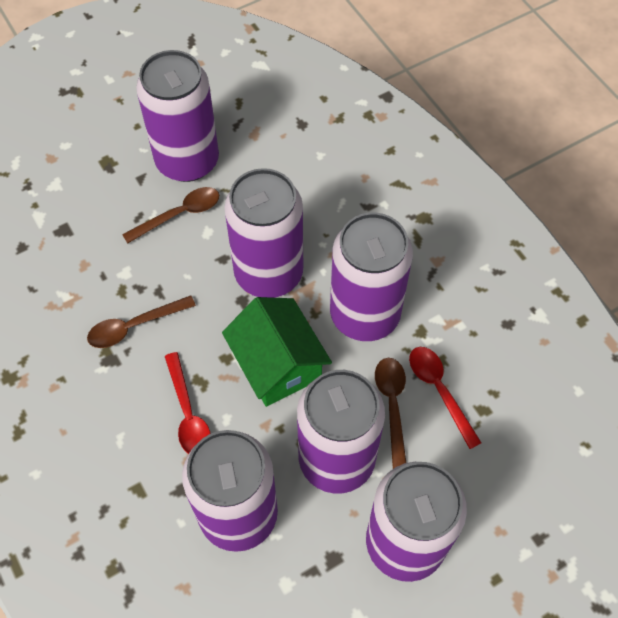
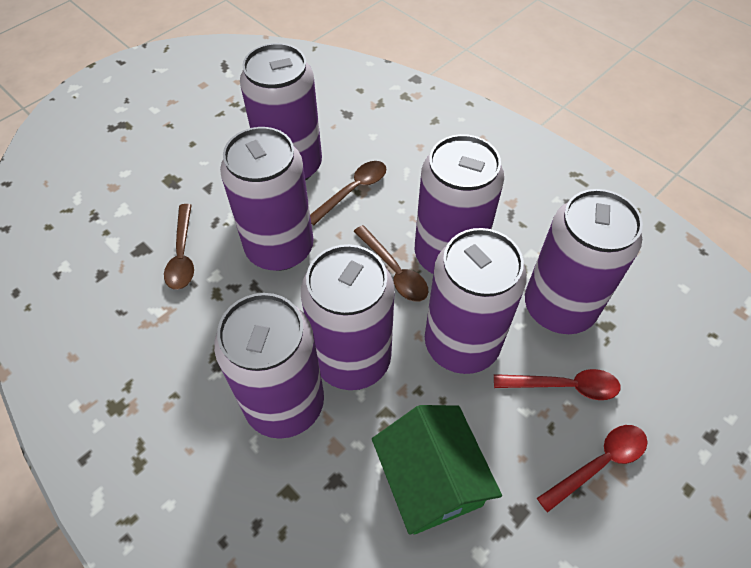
purple can: 6 -> 7

